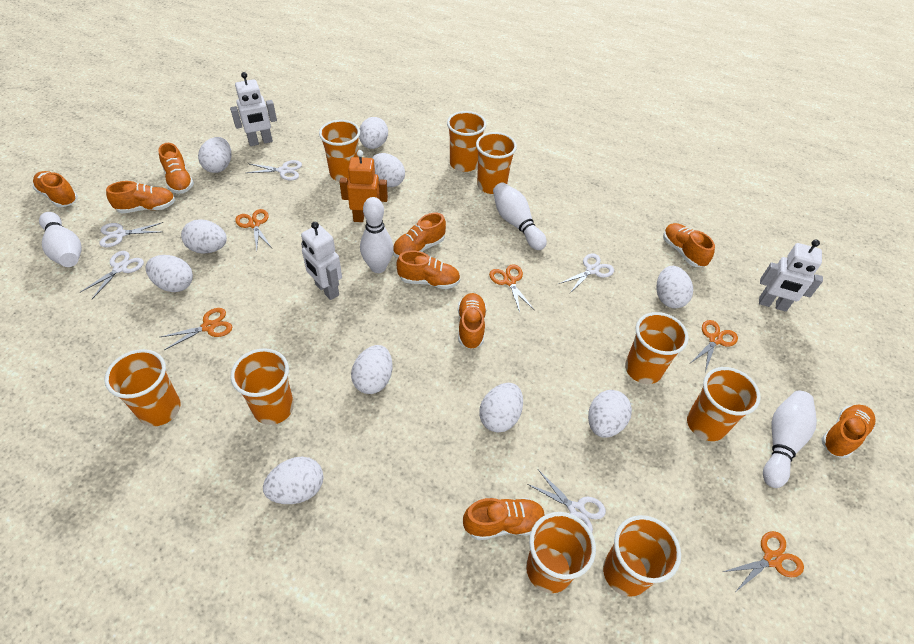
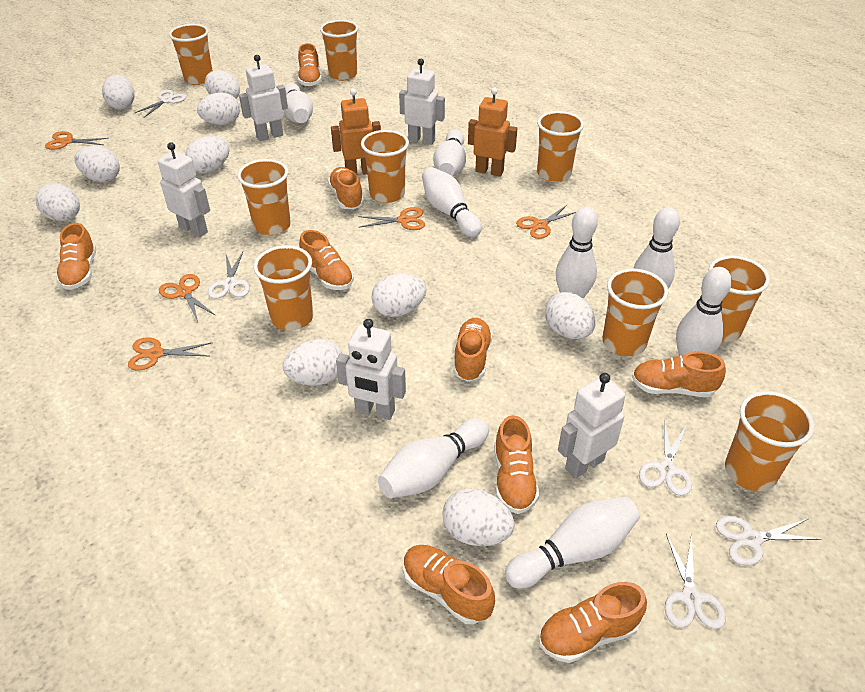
orange robot: 1 -> 2
white bowling pin: 4 -> 8
white robot: 3 -> 5

